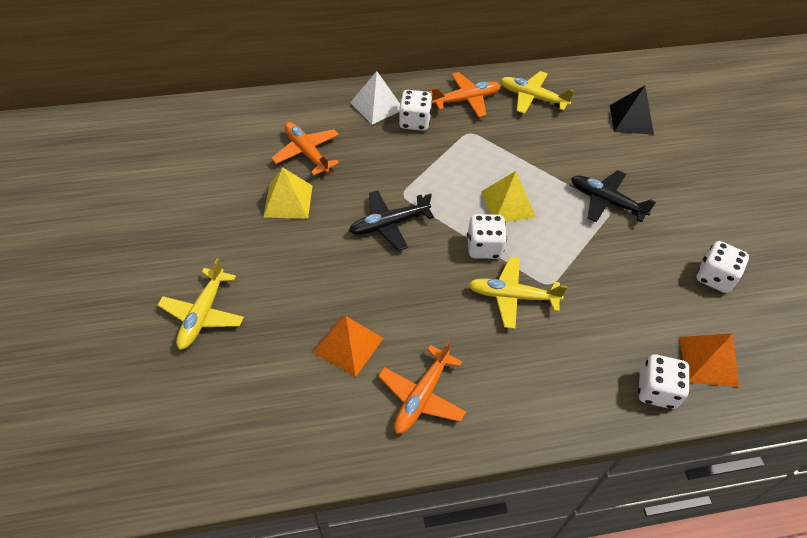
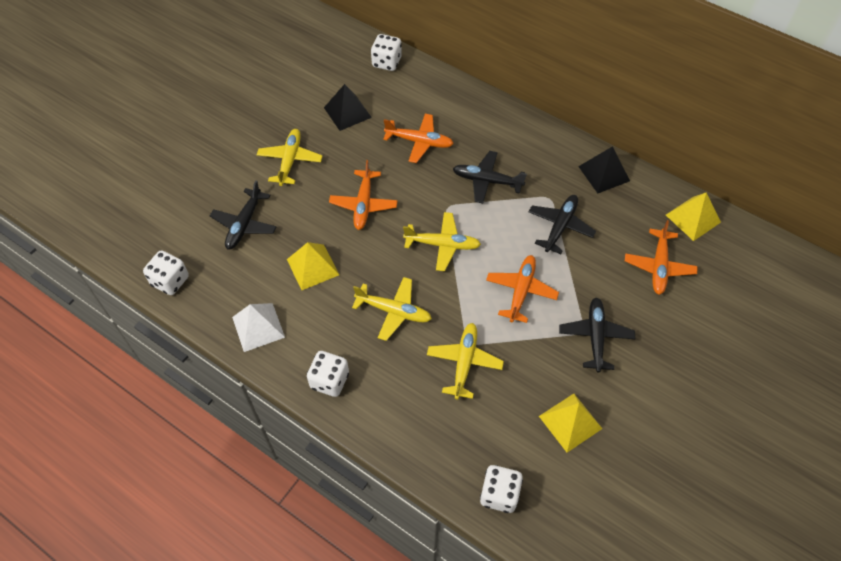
black plane: 2 -> 4
black pyramid: 1 -> 2
orange plane: 3 -> 4
orange pyramid: 2 -> 0
yellow plane: 3 -> 4
yellow pyramid: 2 -> 3

